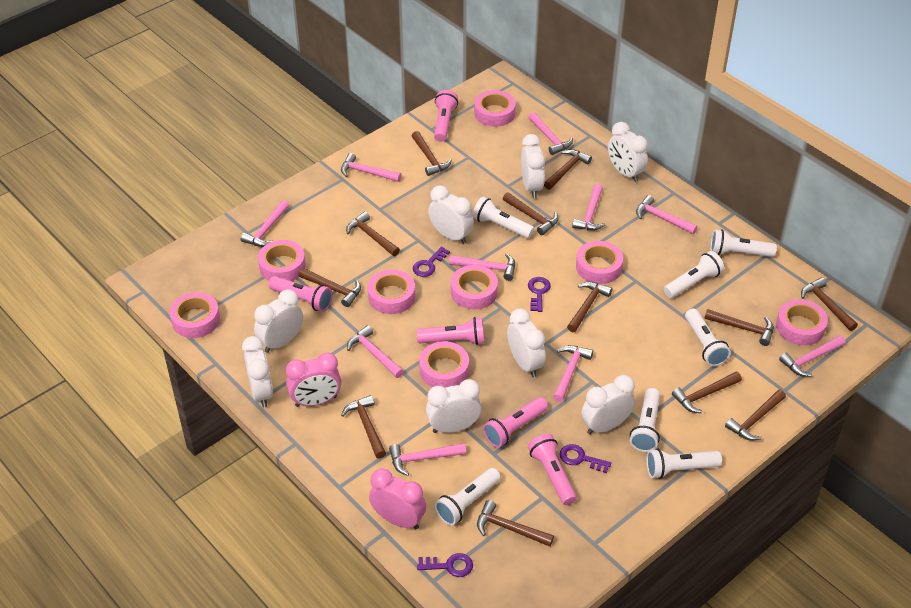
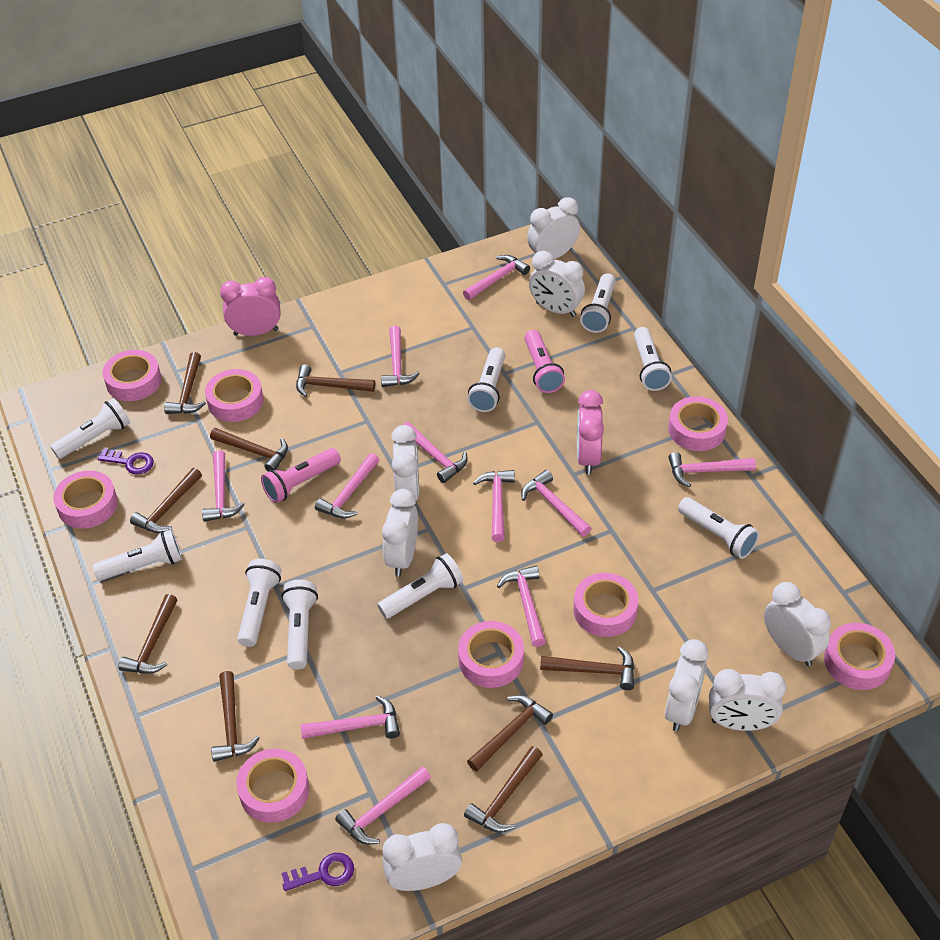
brown hammer: 12 -> 9
pink flashlight: 5 -> 2
pink hammer: 10 -> 11
purple key: 4 -> 2
white flashlight: 7 -> 9

